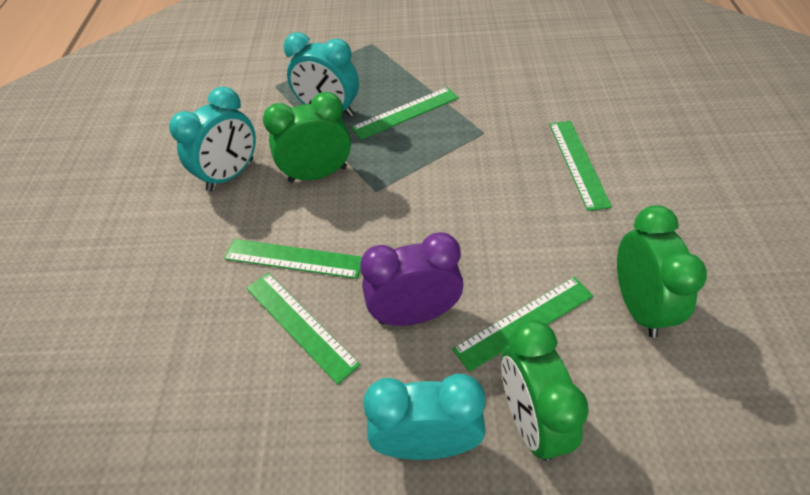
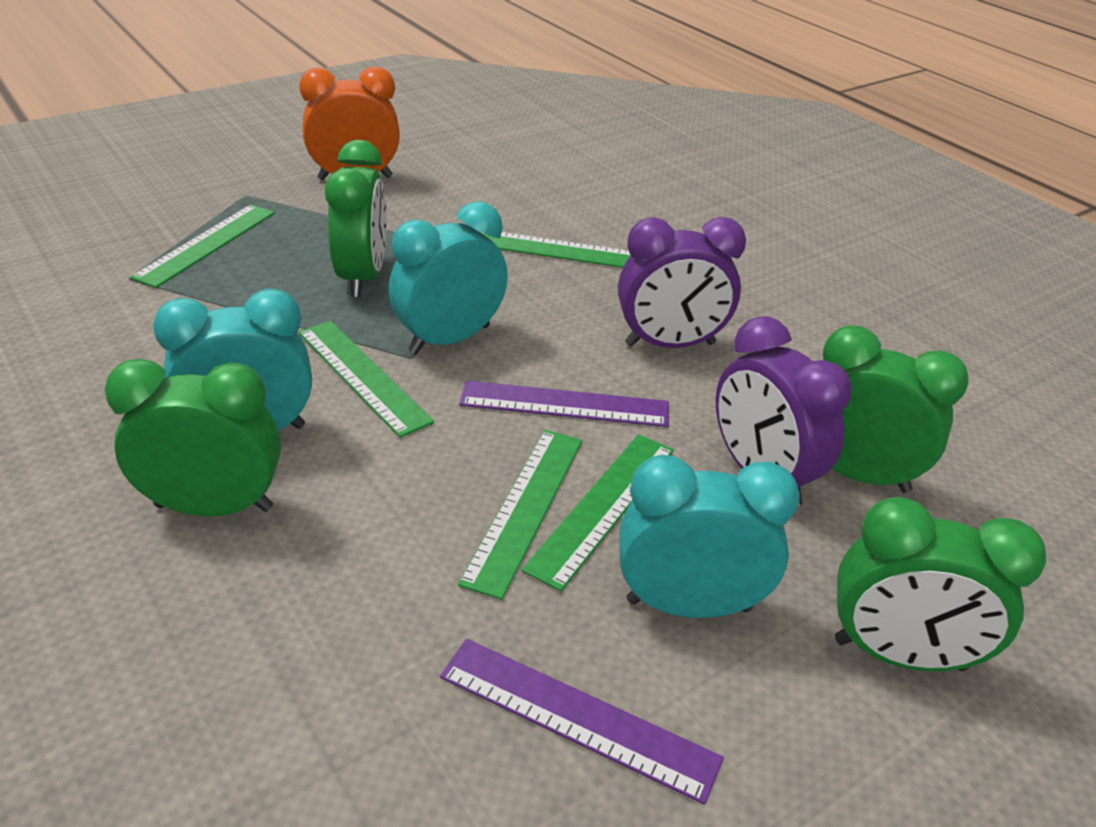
green clock: 3 -> 4
orange clock: 0 -> 1
purple clock: 1 -> 2
purple ruler: 0 -> 2

